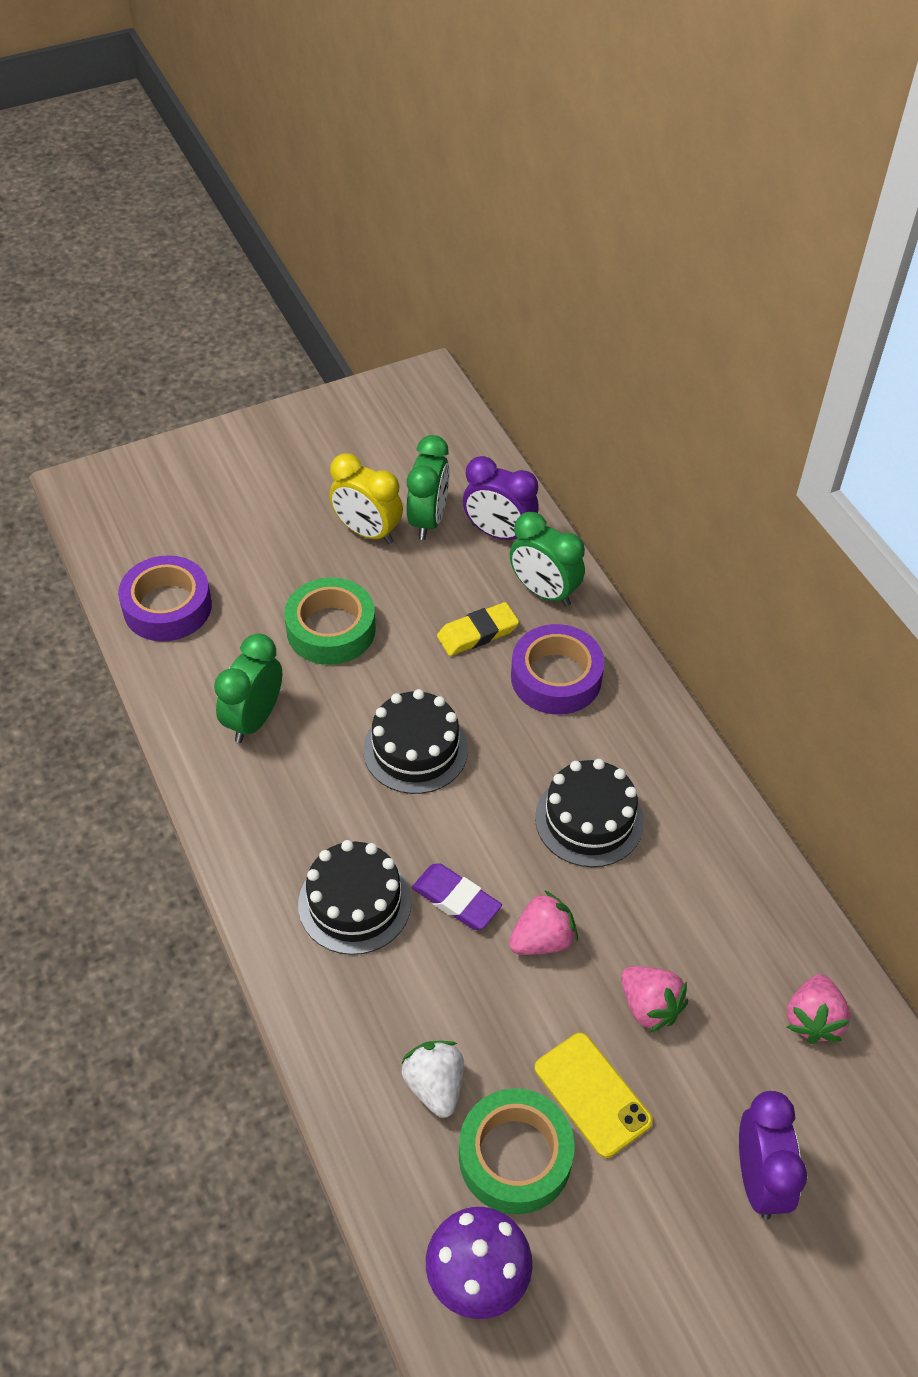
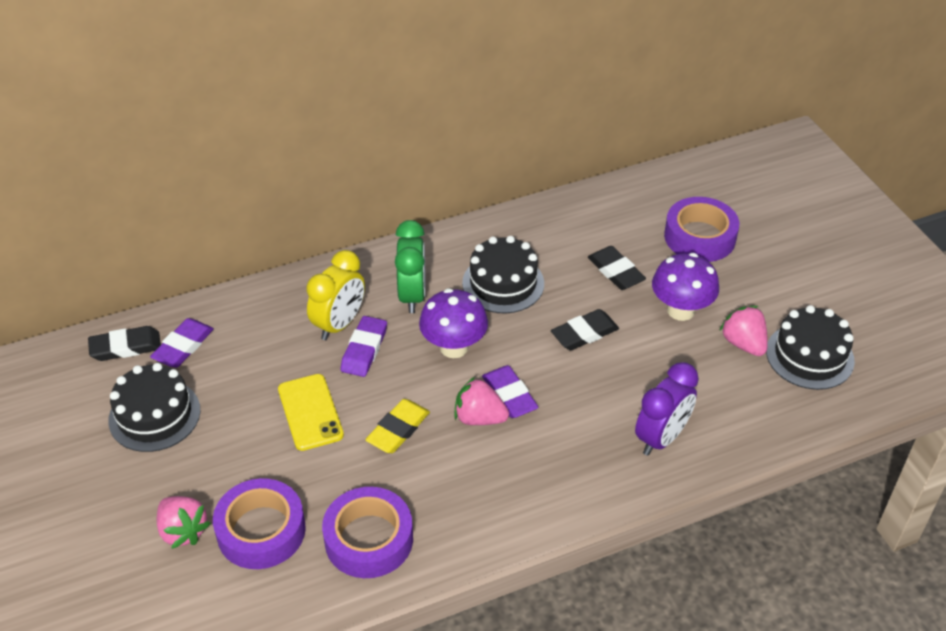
black eraser: 0 -> 3
green clock: 3 -> 1
green tape: 2 -> 0
purple clock: 2 -> 1
purple eraser: 1 -> 3
purple mushroom: 1 -> 2
purple tape: 2 -> 3
white strawberry: 1 -> 0

